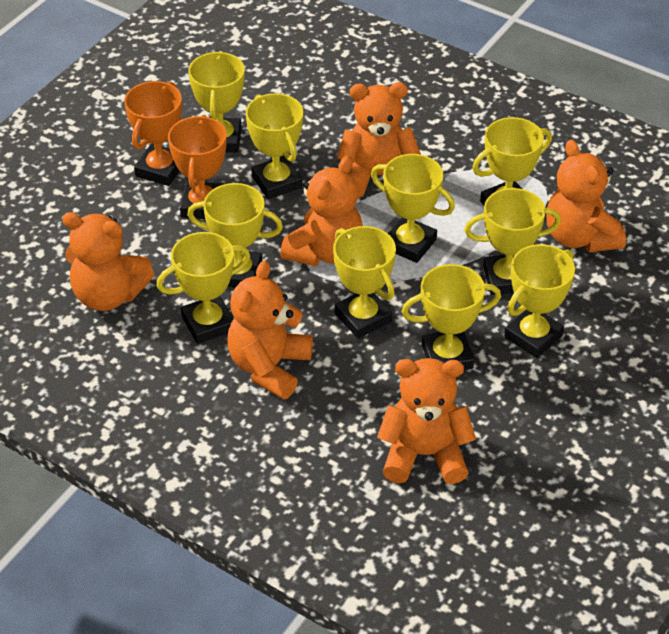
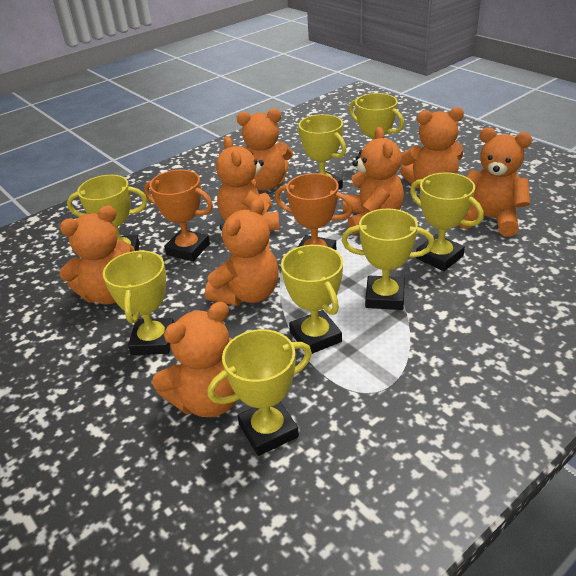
orange teddy bear: 6 -> 8
yellow trophy: 10 -> 8

